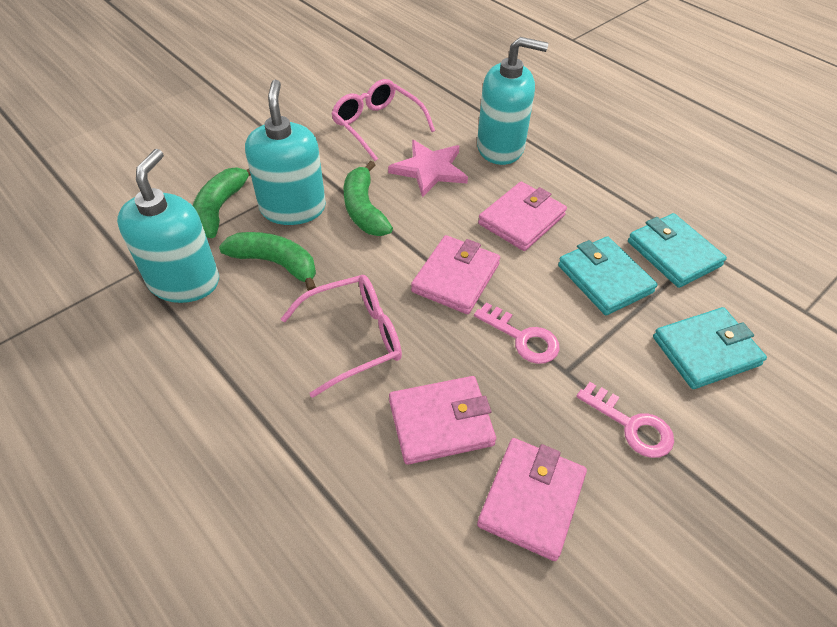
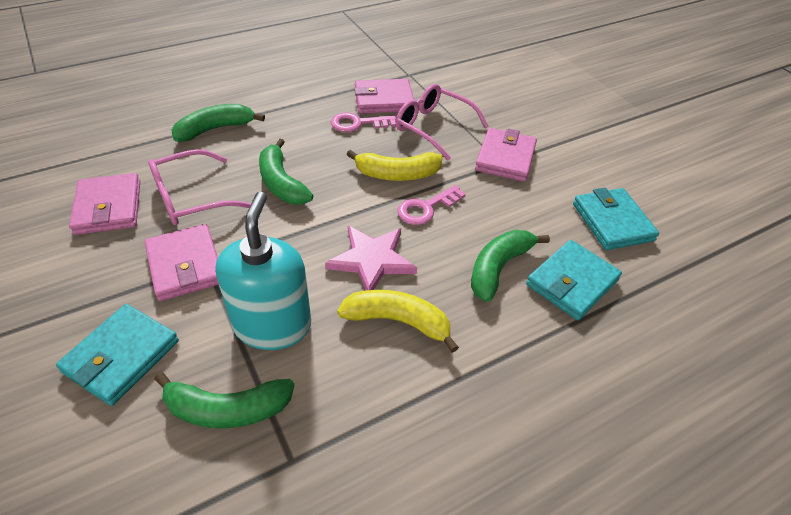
green banana: 3 -> 4
turquoise soap dispenser: 3 -> 1
yellow banana: 0 -> 2

